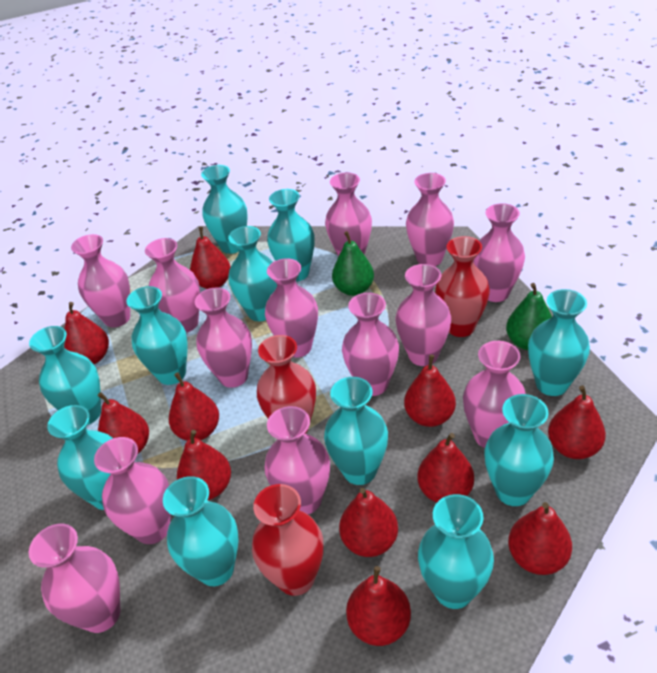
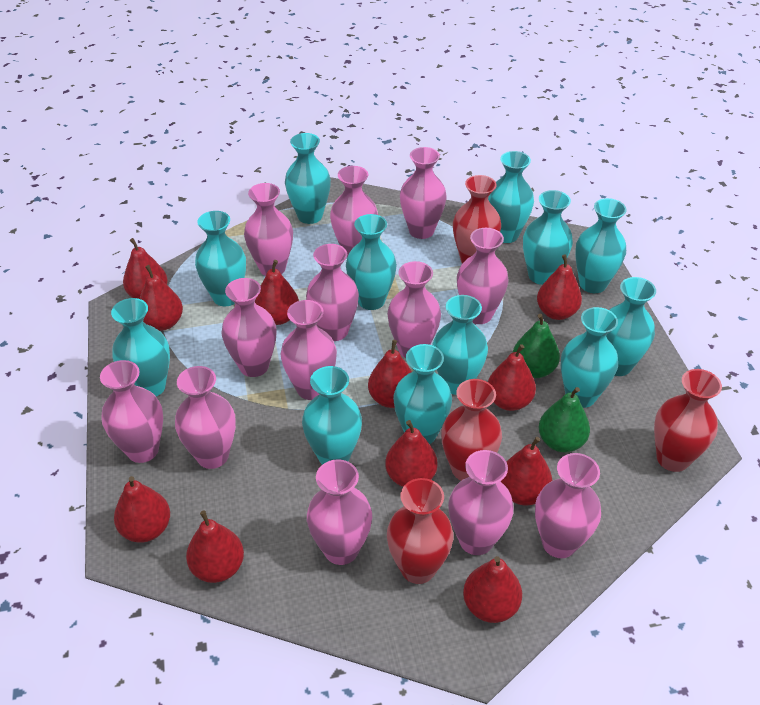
red vase: 3 -> 4
turquoise vase: 11 -> 12

